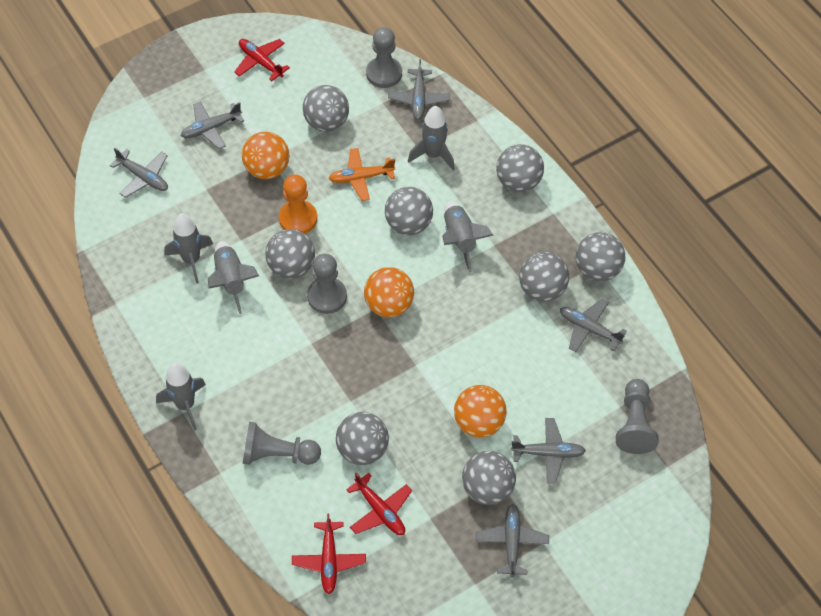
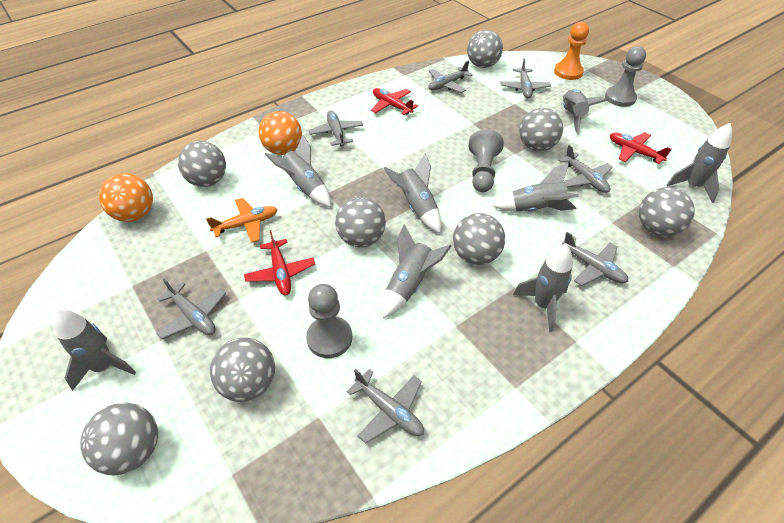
grey pawn: 4 -> 3
grey plane: 6 -> 7
grey rocket: 5 -> 8
orange ball: 3 -> 2

